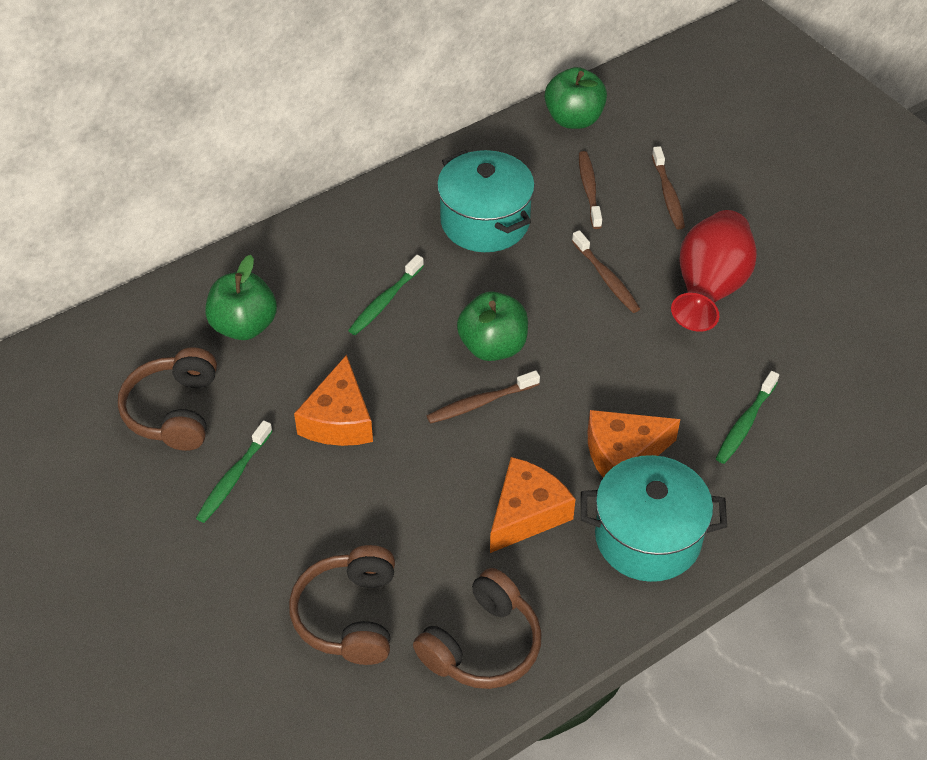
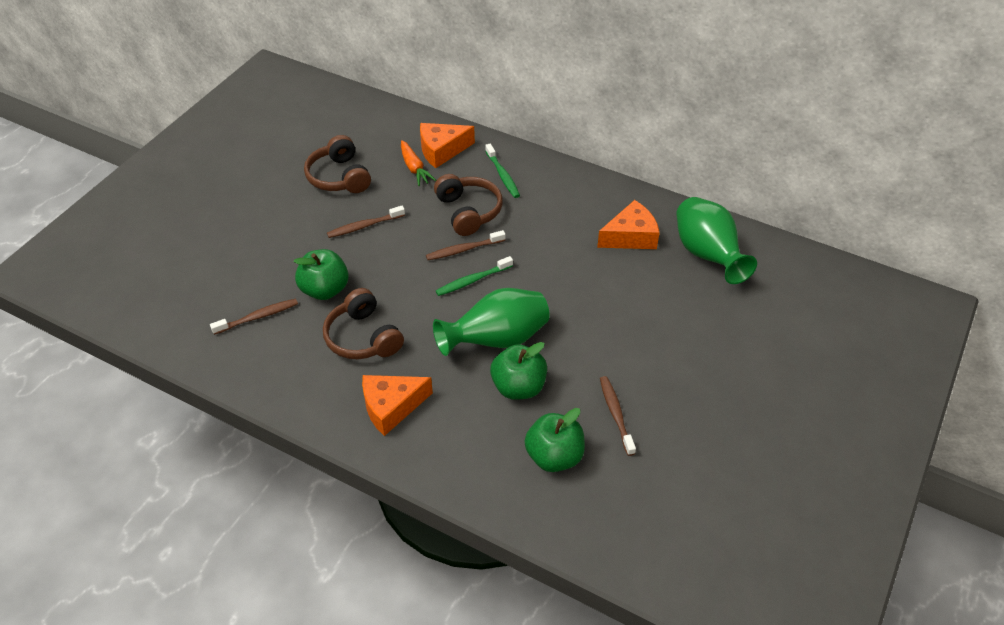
green toothbrush: 3 -> 2
green vase: 0 -> 2
orange carrot: 0 -> 1
red vase: 1 -> 0
turquoise pot: 2 -> 0

